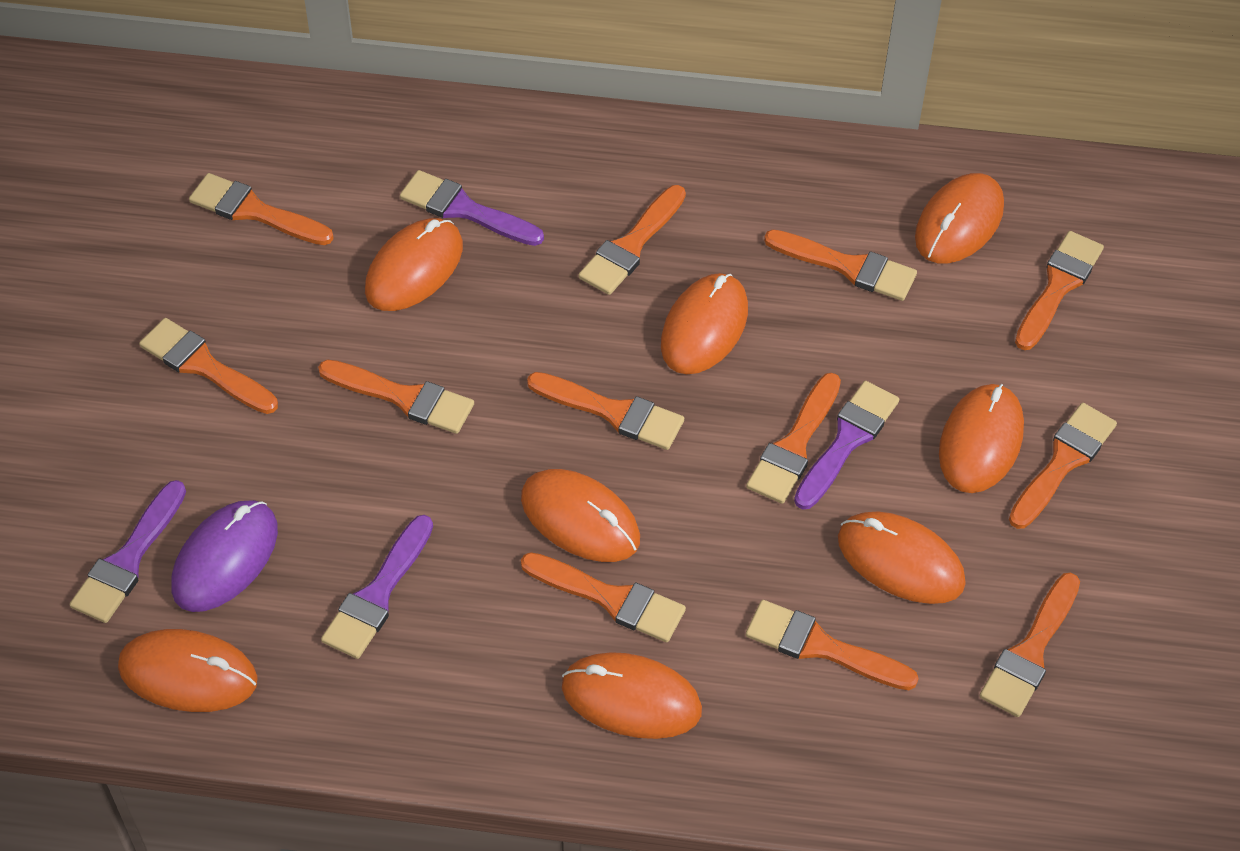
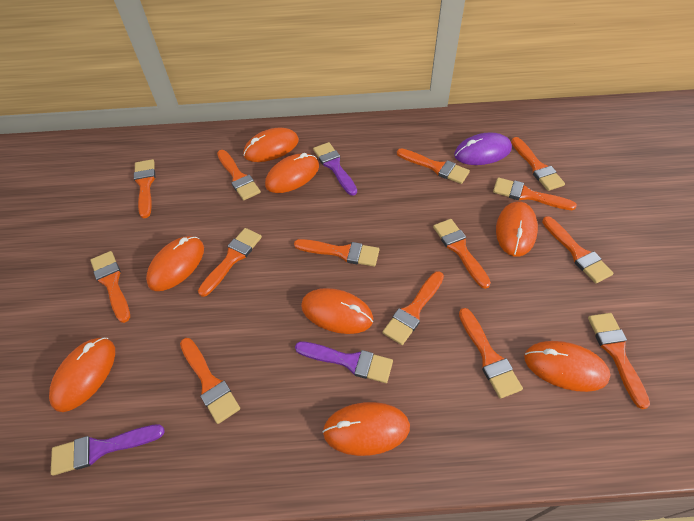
orange brush: 12 -> 14
purple brush: 4 -> 3

